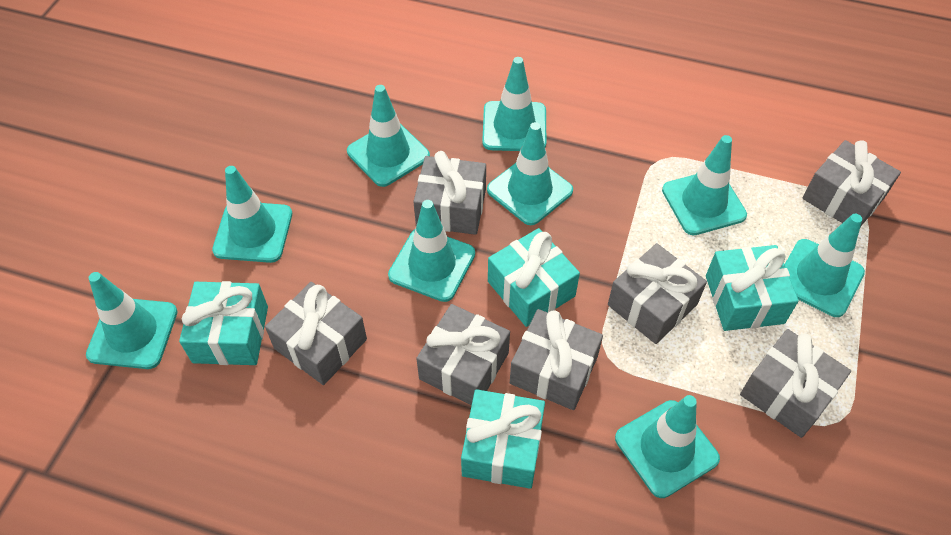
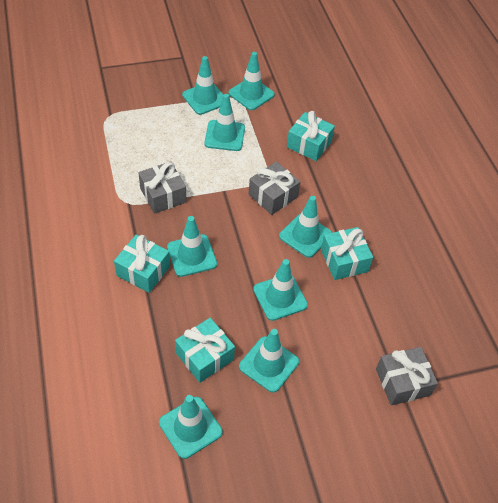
grey gift: 7 -> 3
turquoise traffic cone: 9 -> 8

